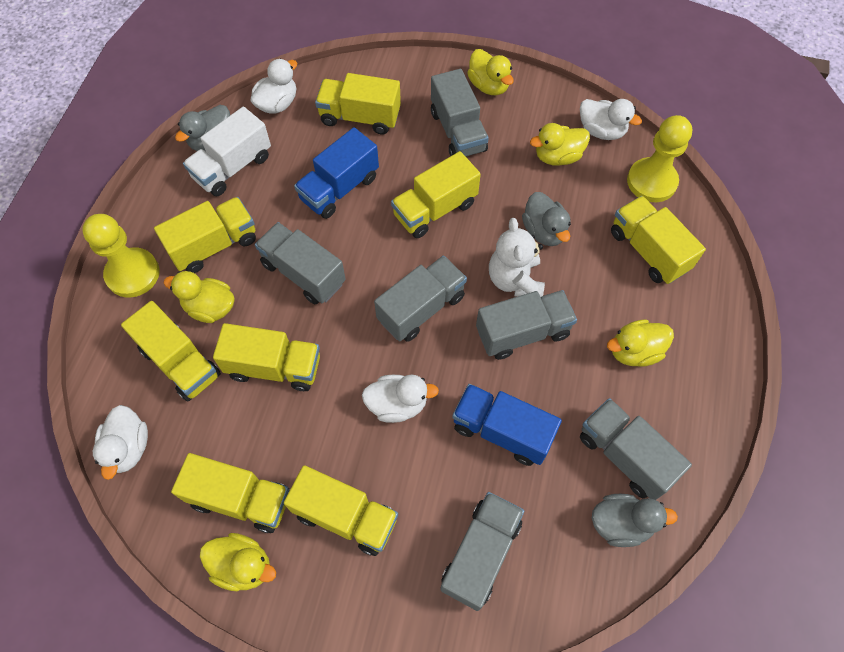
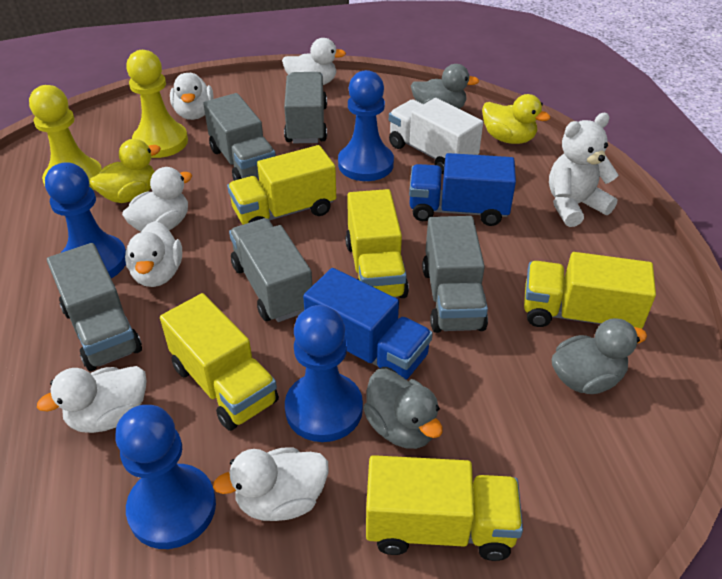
blue pawn: 0 -> 4
grey truck: 6 -> 5
white duck: 4 -> 6
yellow duck: 5 -> 2
yellow truck: 8 -> 5

